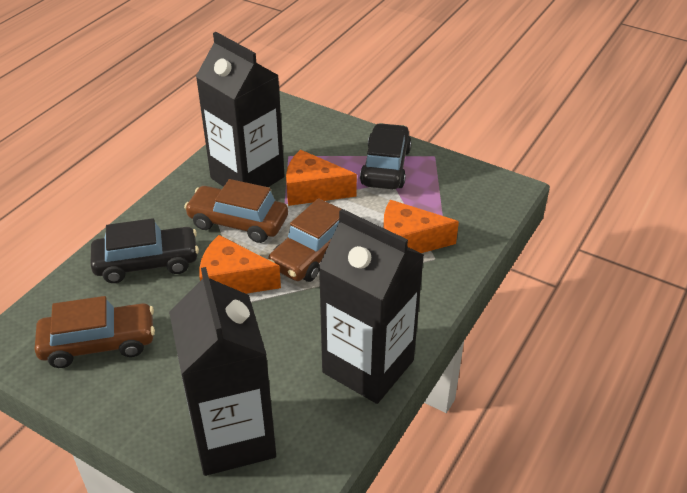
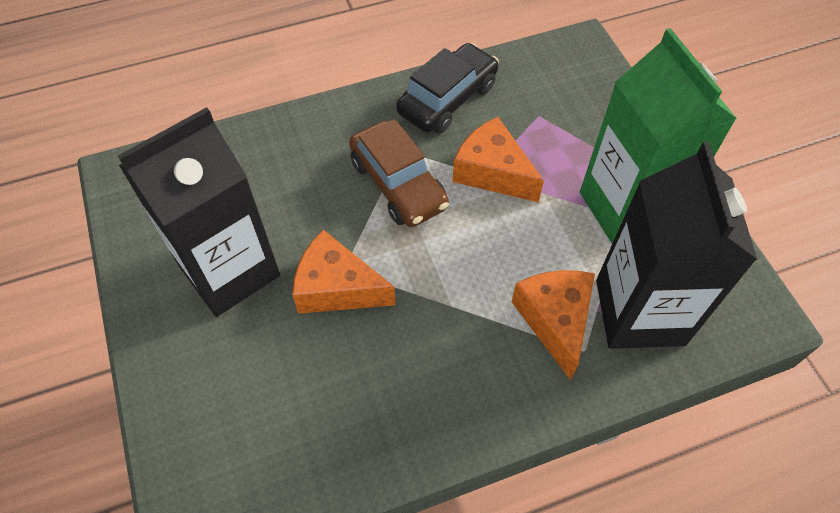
black car: 2 -> 1
black carton: 3 -> 2
brown car: 3 -> 1
green carton: 0 -> 1

